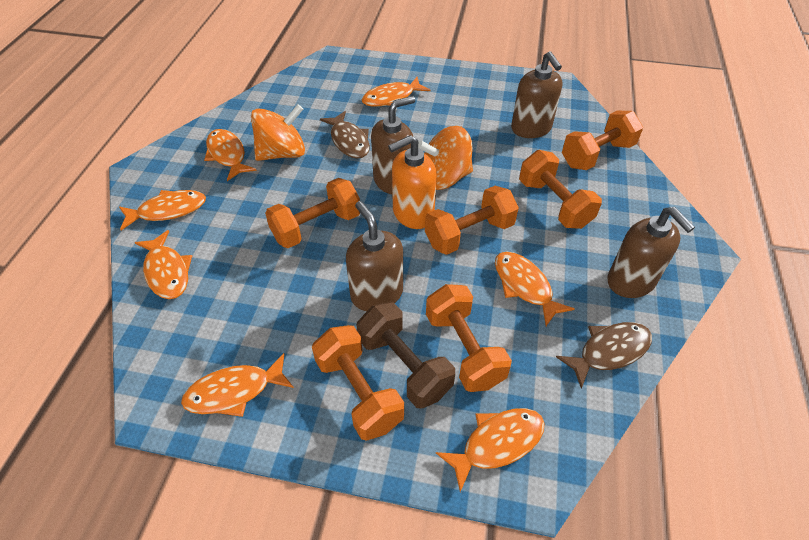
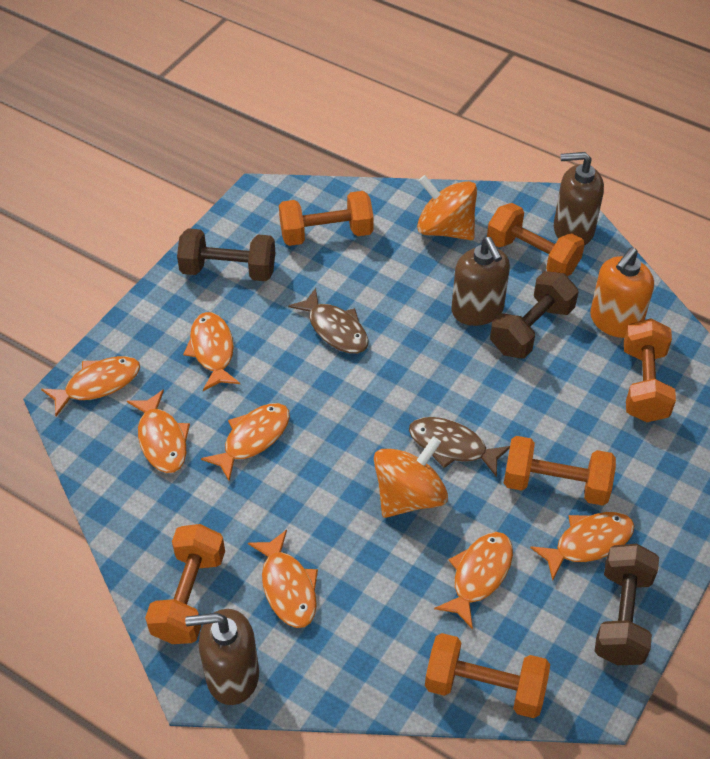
brown dumbbell: 1 -> 3
brown soap dispenser: 4 -> 3

